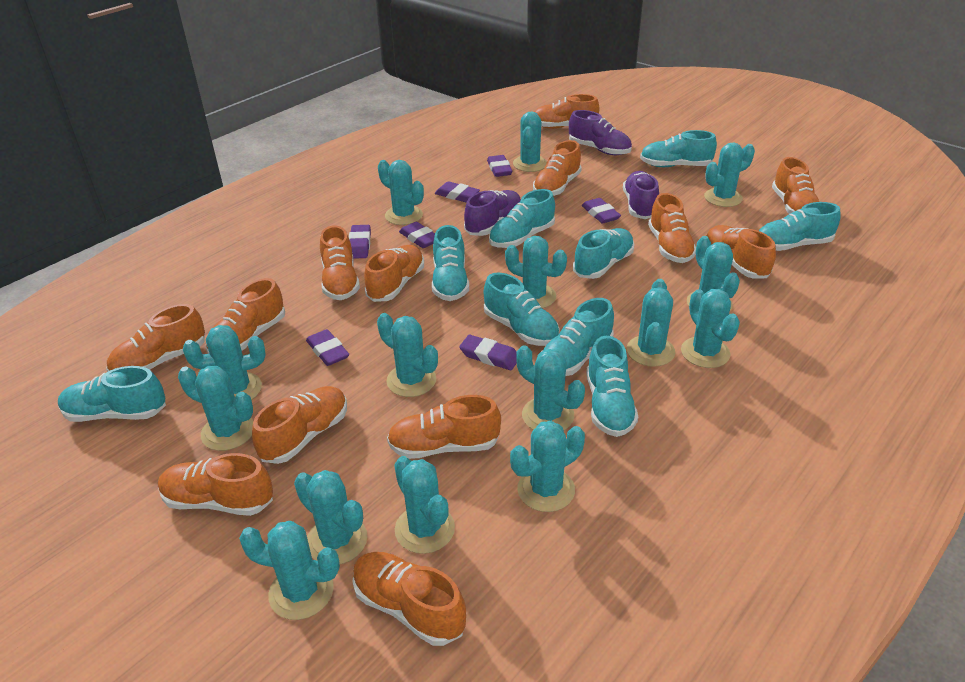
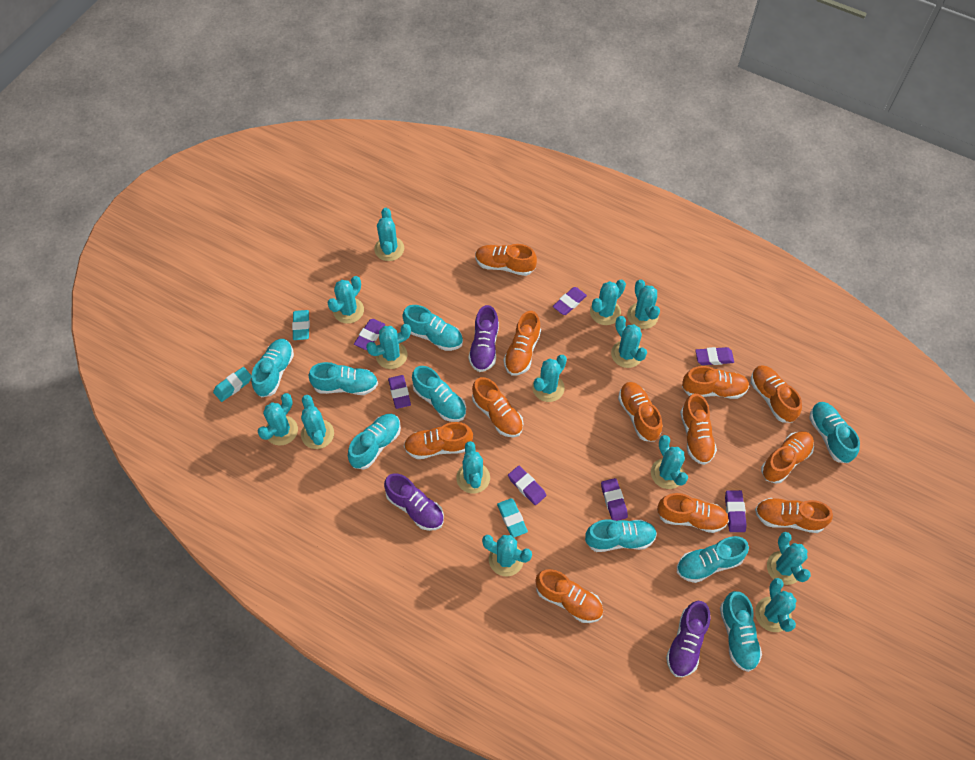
orange shoe: 13 -> 12
turquoise cactus: 15 -> 14
turquoise eraser: 0 -> 3

